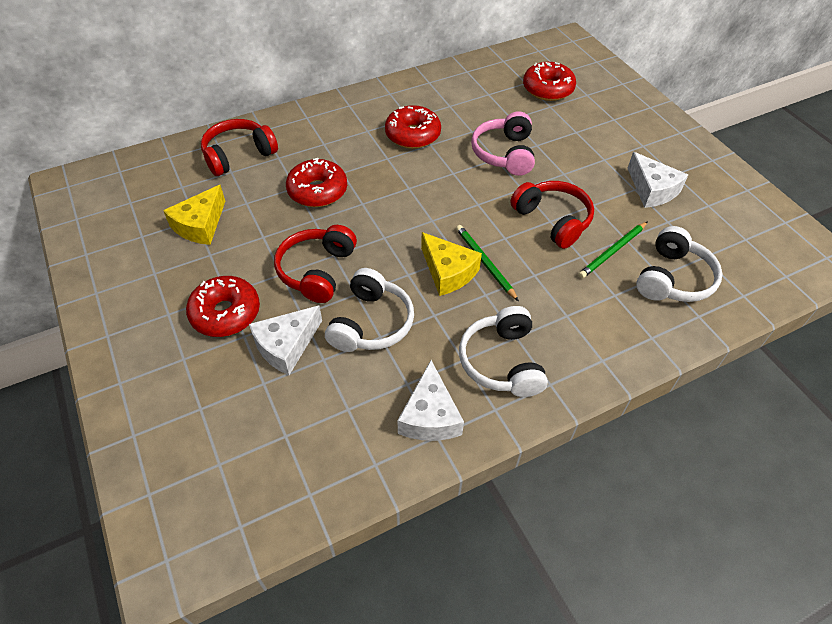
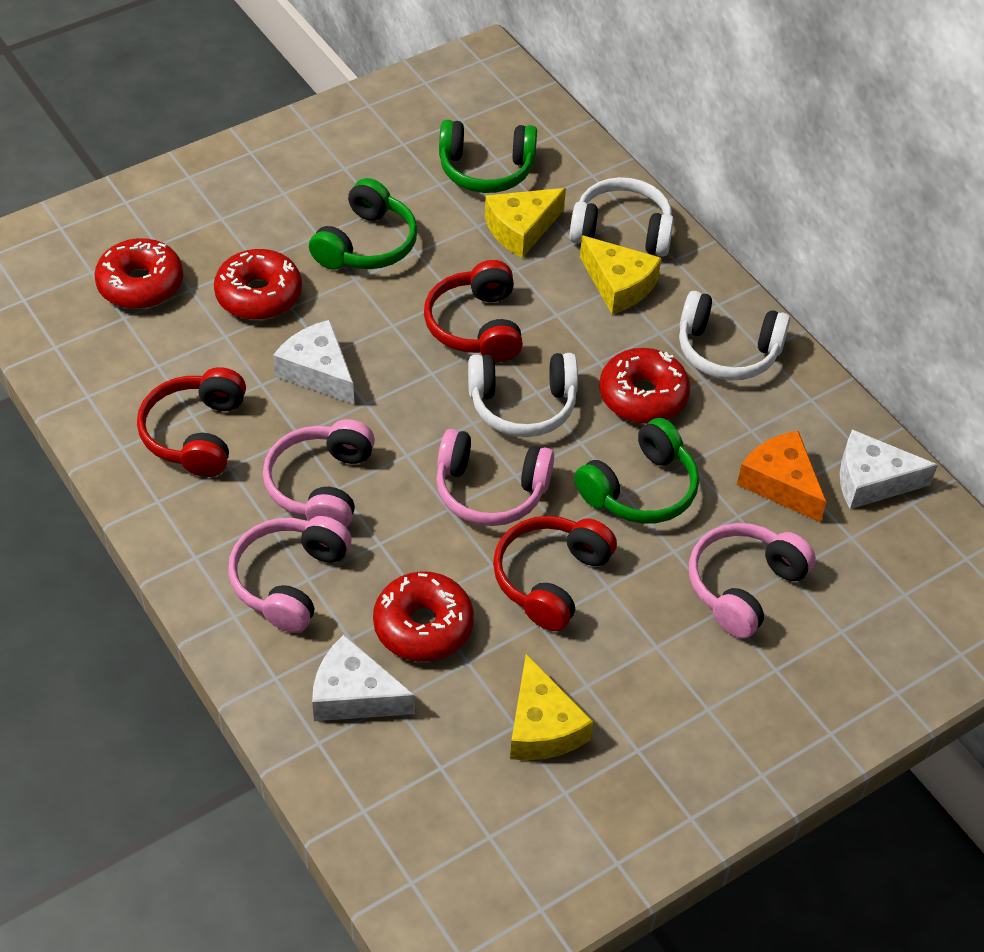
green headphones: 0 -> 3
green pencil: 2 -> 0
orange cheese: 0 -> 1
pink headphones: 1 -> 4
yellow cheese: 2 -> 3

